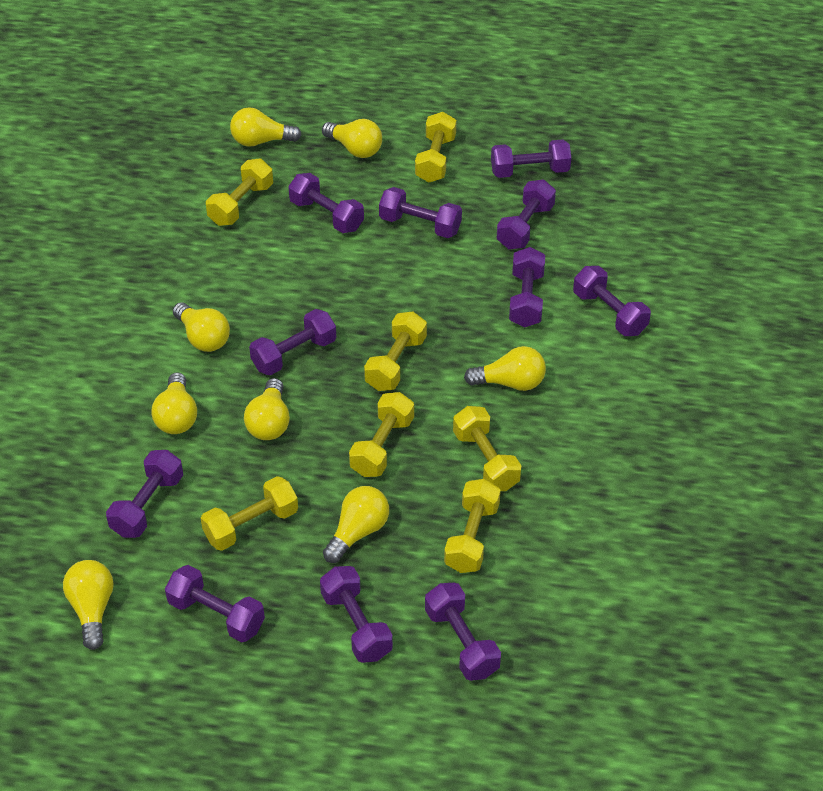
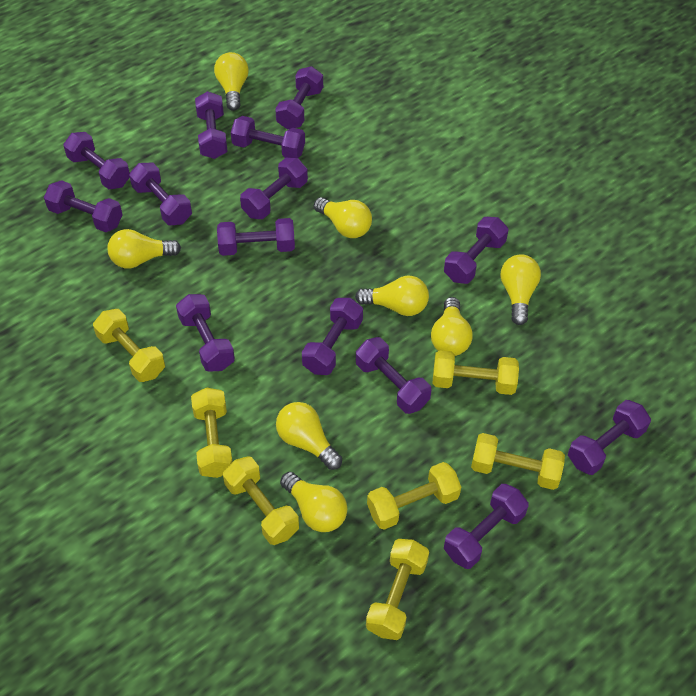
purple dumbbell: 11 -> 14

